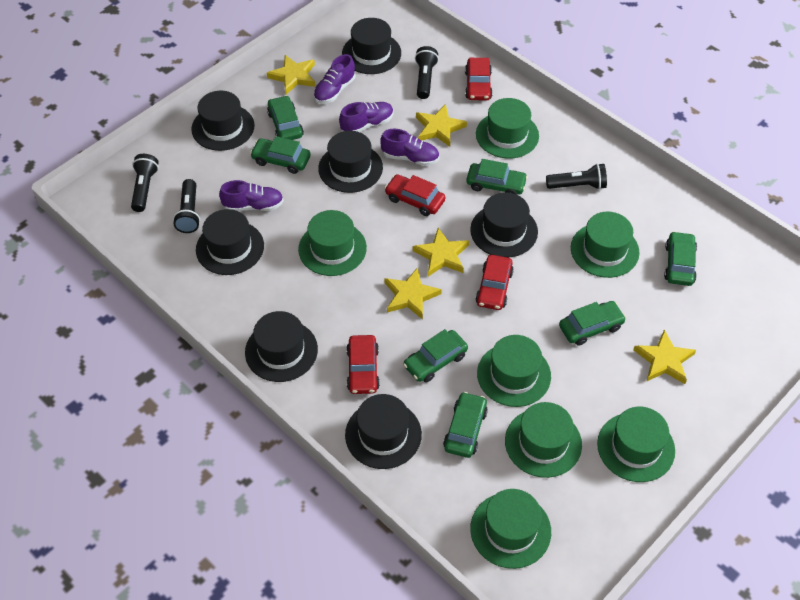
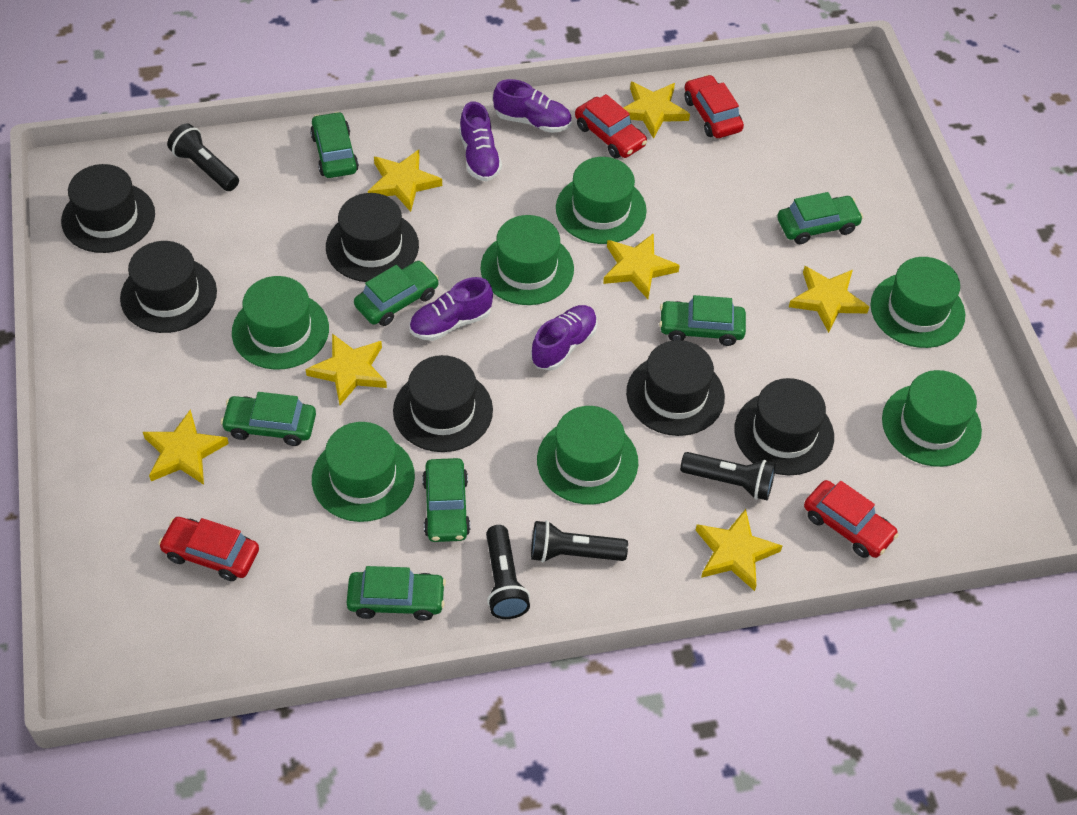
black hat: 7 -> 6
yellow star: 5 -> 7

